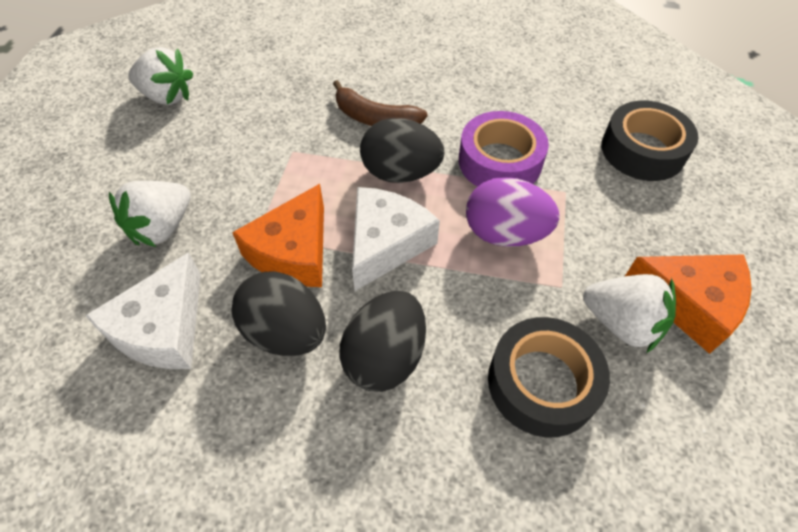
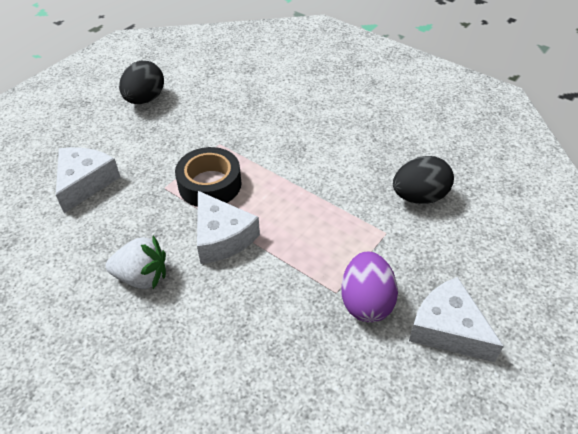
black egg: 3 -> 2
black tape: 2 -> 1
brown banana: 1 -> 0
orange cheese: 2 -> 0
purple tape: 1 -> 0
white cheese: 2 -> 3
white strawberry: 3 -> 1

